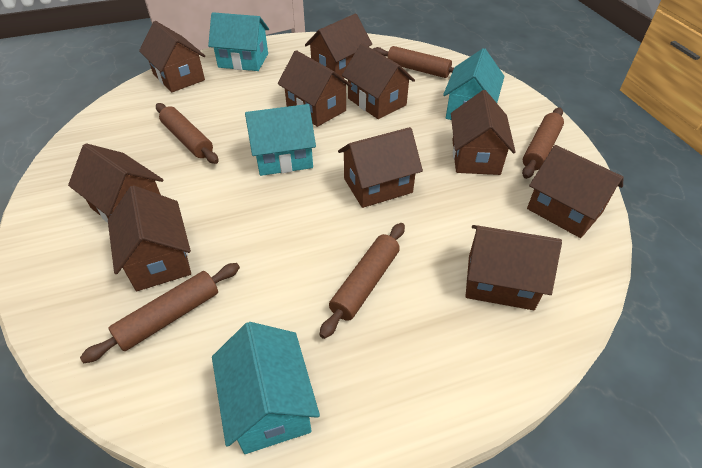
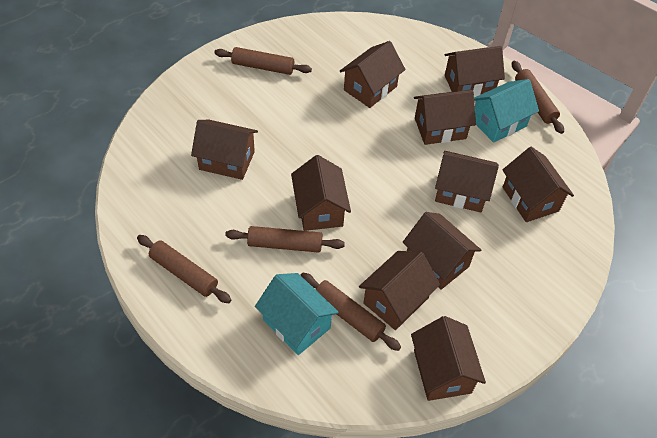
turquoise house: 4 -> 2

